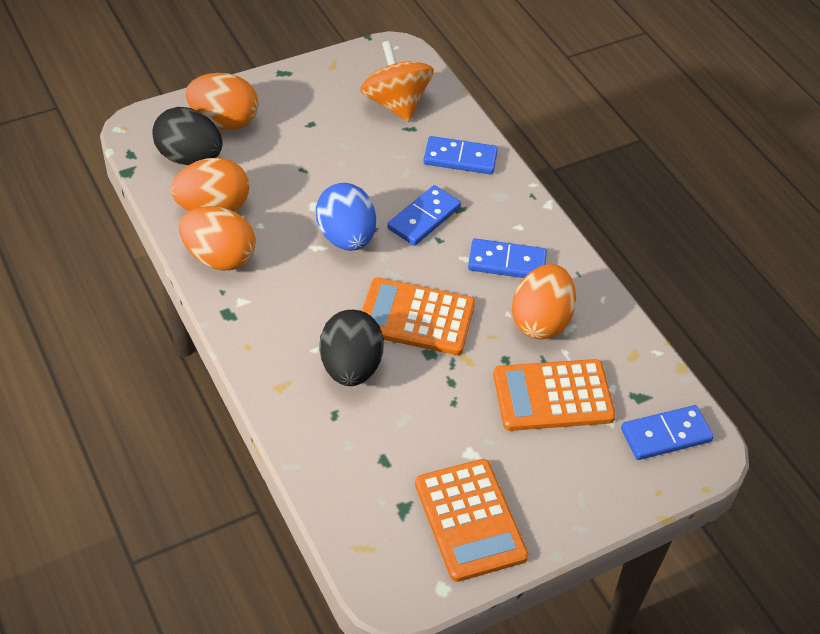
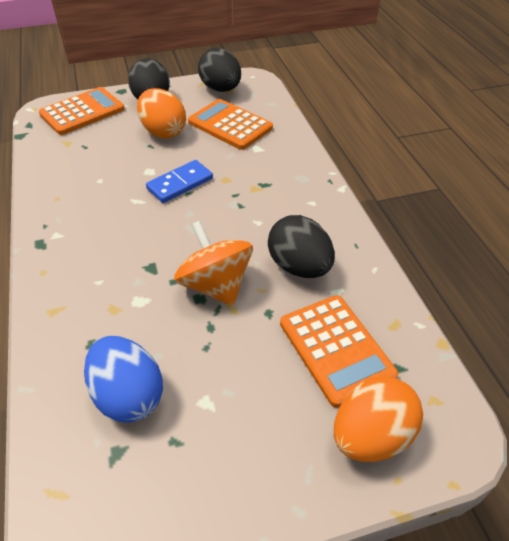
black egg: 2 -> 3
blue domino: 4 -> 1
orange egg: 4 -> 2

